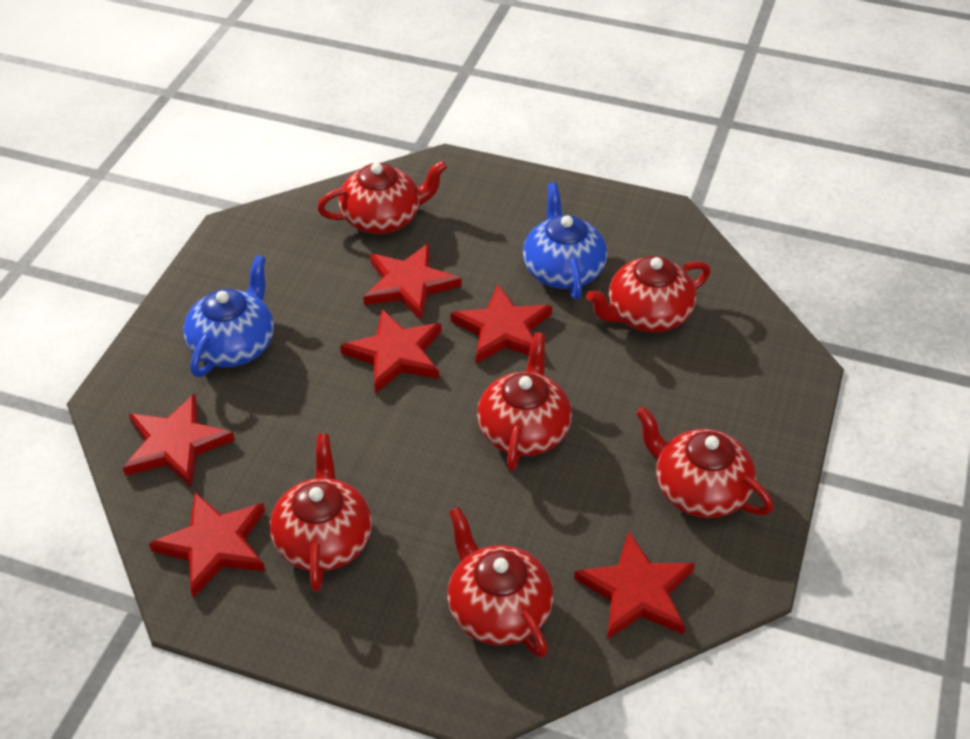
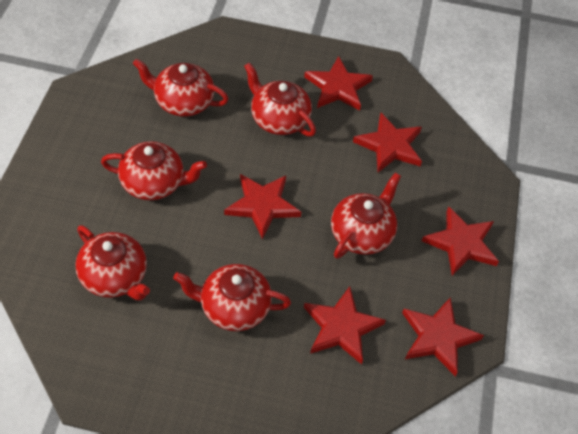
blue teapot: 2 -> 0

